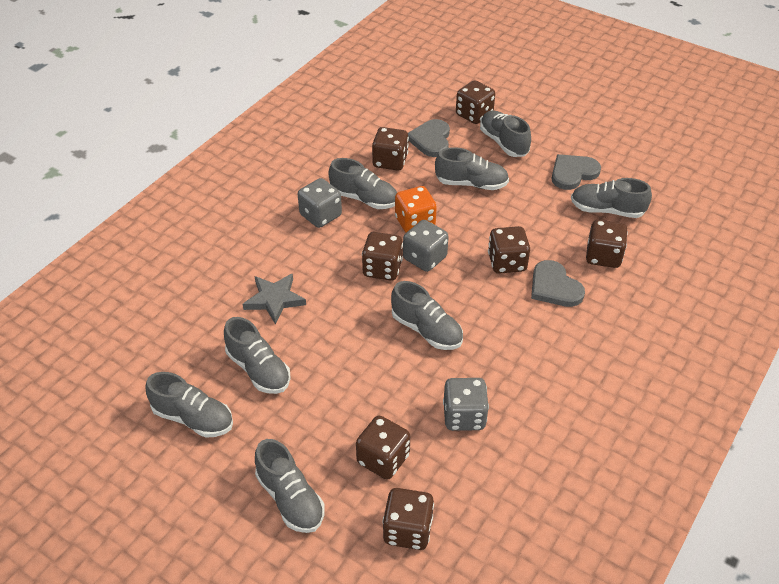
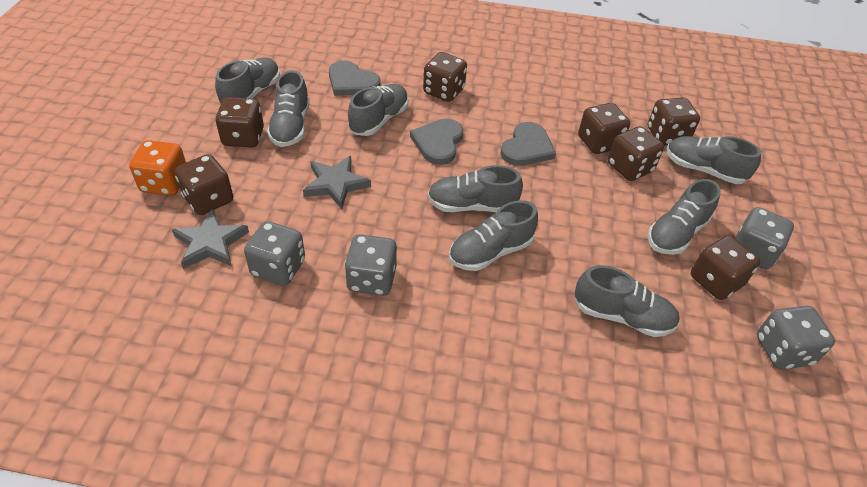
grey dice: 3 -> 4
grey star: 1 -> 2

